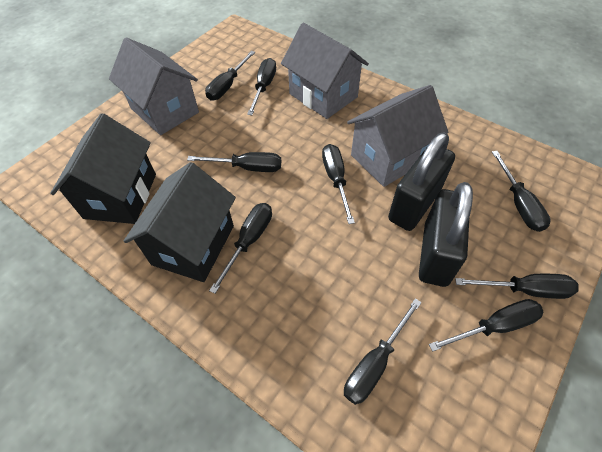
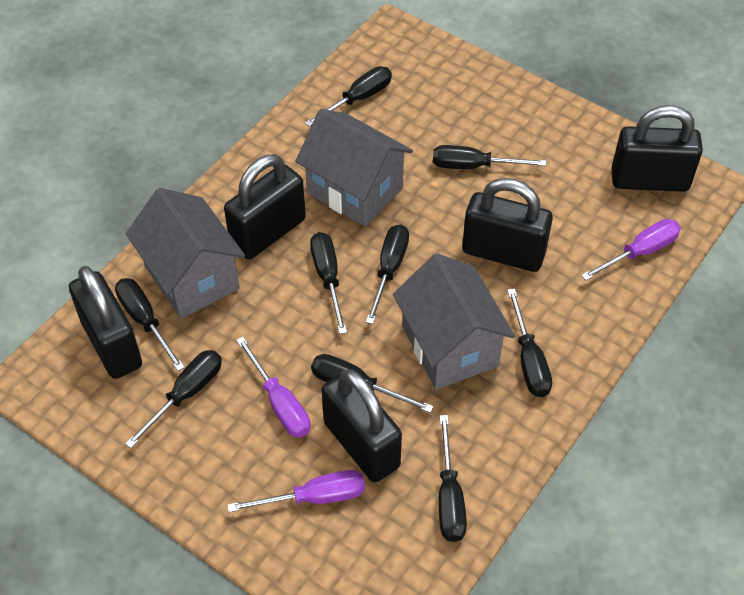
black house: 2 -> 0
black padlock: 2 -> 5
purple screwdriver: 0 -> 3

